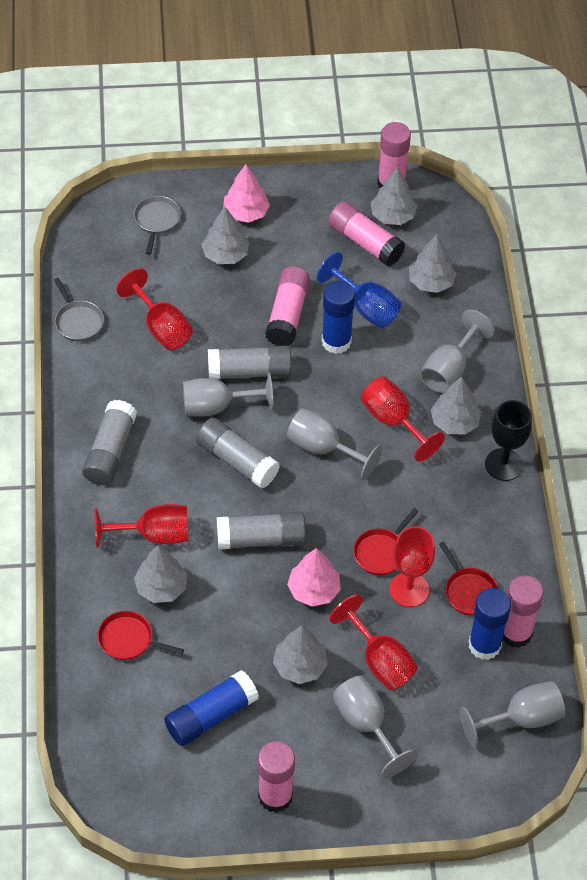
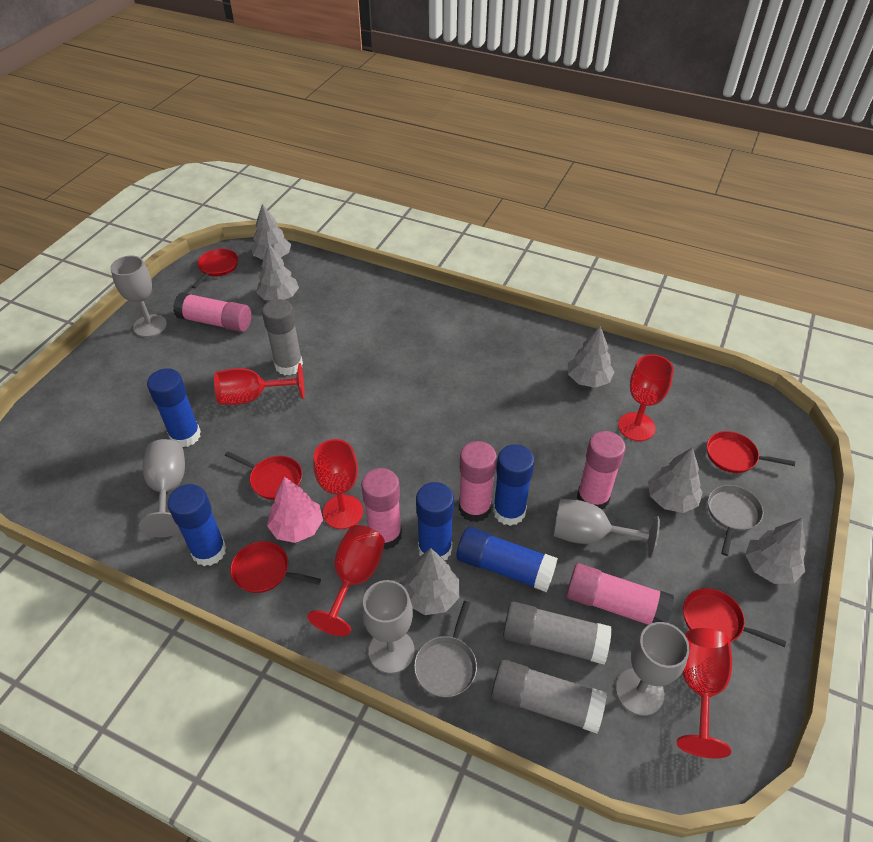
black goblet: 1 -> 0
blue glue stick: 3 -> 5
blue goblet: 1 -> 0
grey glue stick: 4 -> 3
pink tree: 2 -> 1
red pan: 3 -> 5

